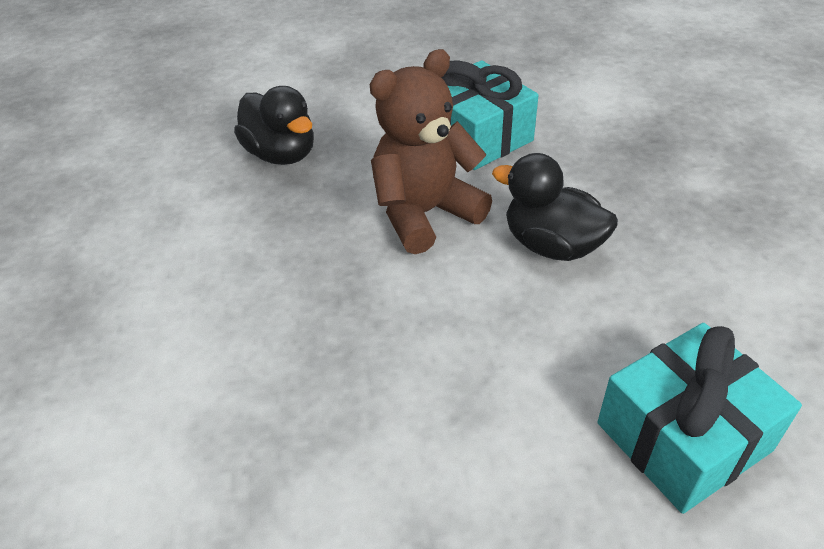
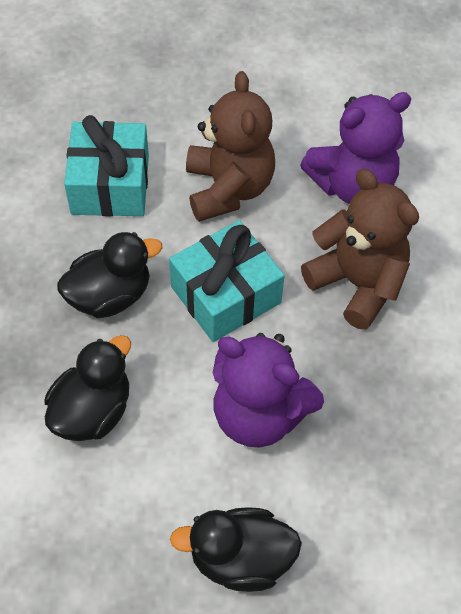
black duck: 2 -> 3
brown teddy bear: 1 -> 2
purple teddy bear: 0 -> 2

